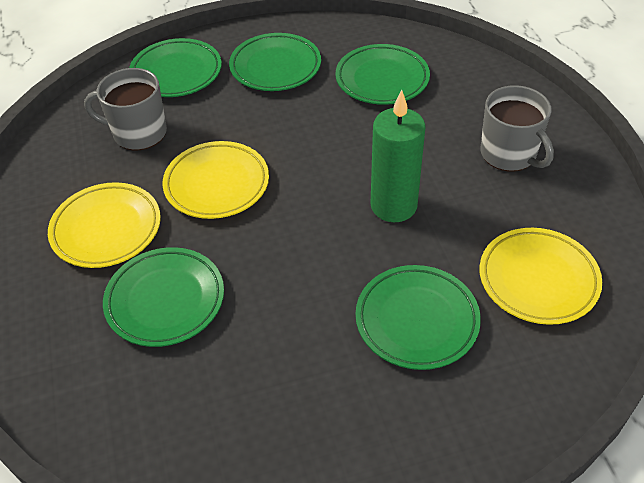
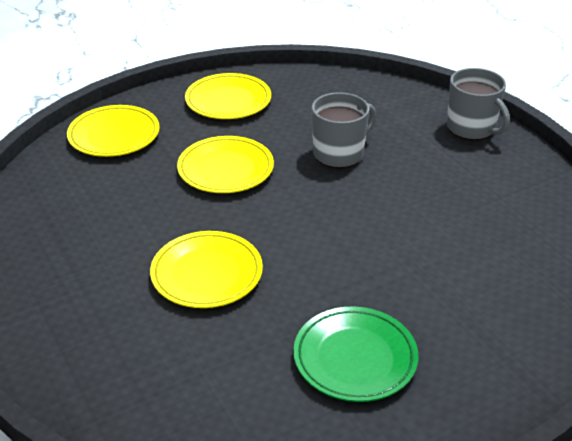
green candle: 1 -> 0
green plate: 5 -> 1
yellow plate: 3 -> 4

